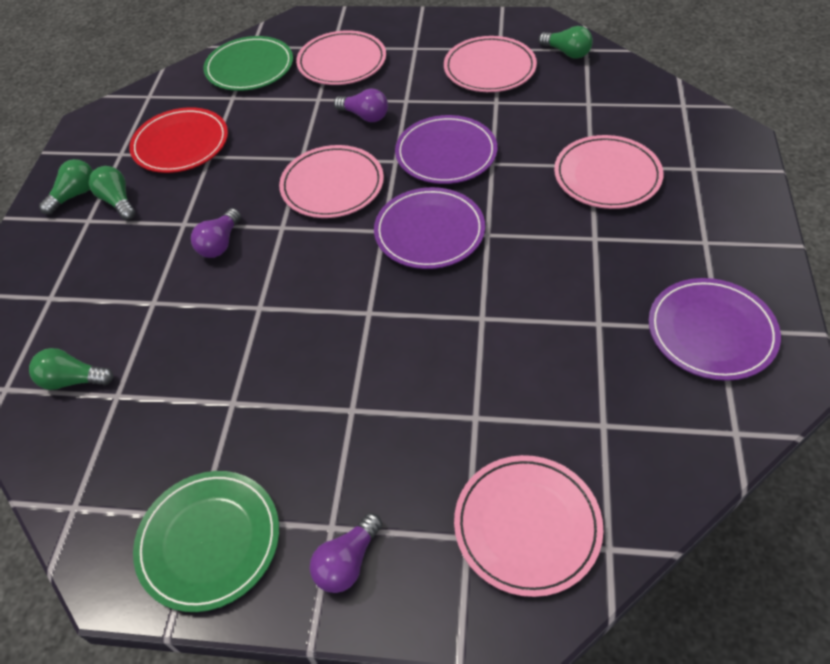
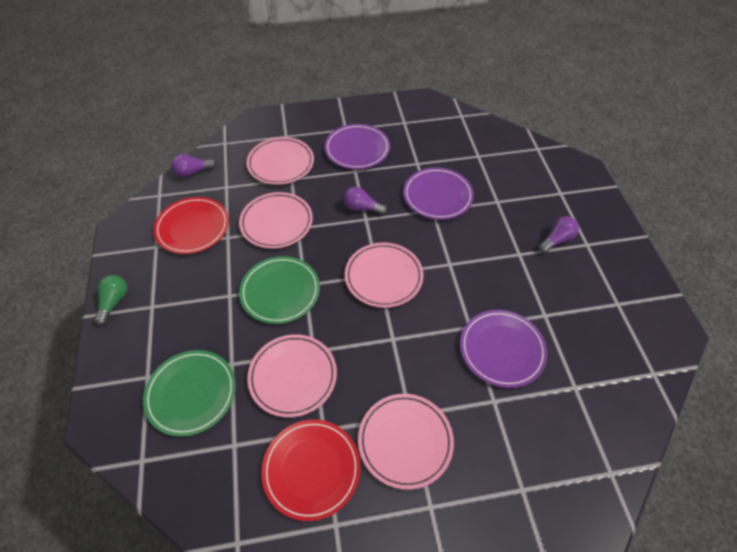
green light bulb: 4 -> 1
red plate: 1 -> 2

